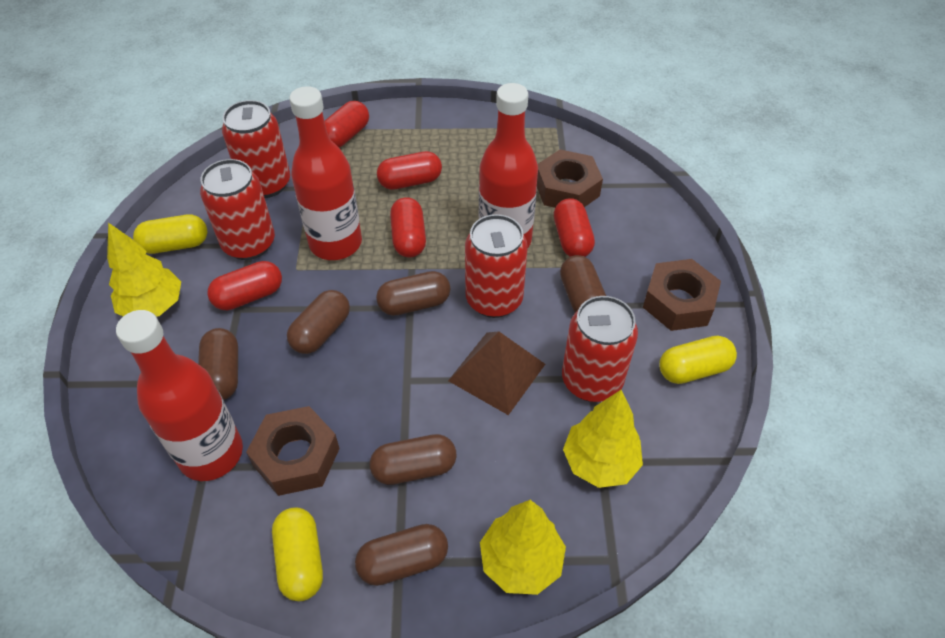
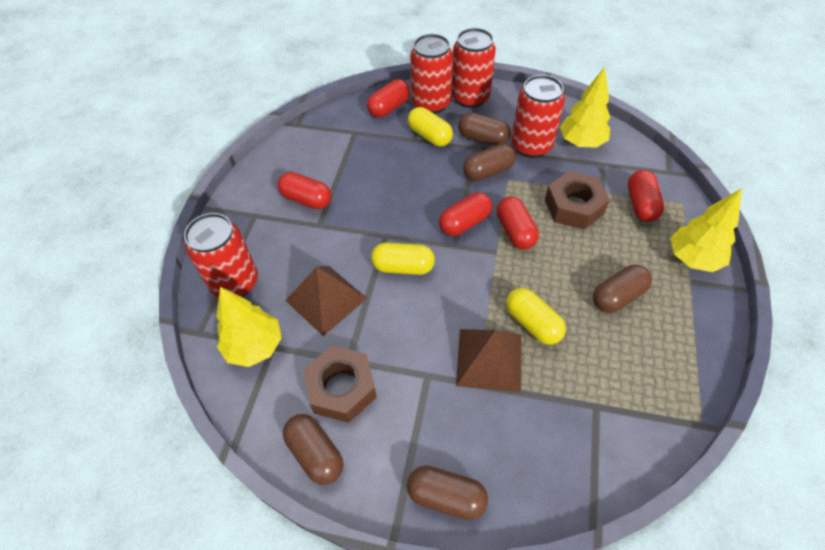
brown capsule: 6 -> 5
brown nut: 3 -> 2
brown pyramid: 1 -> 2
red bottle: 3 -> 0

